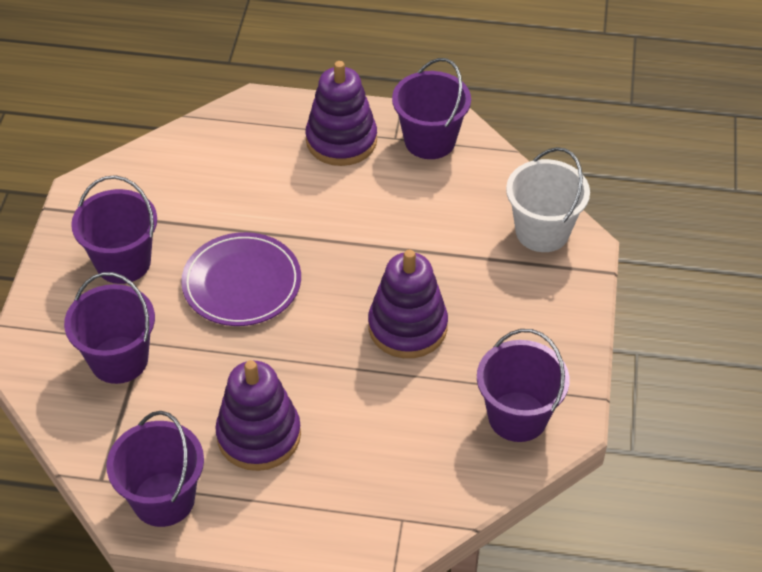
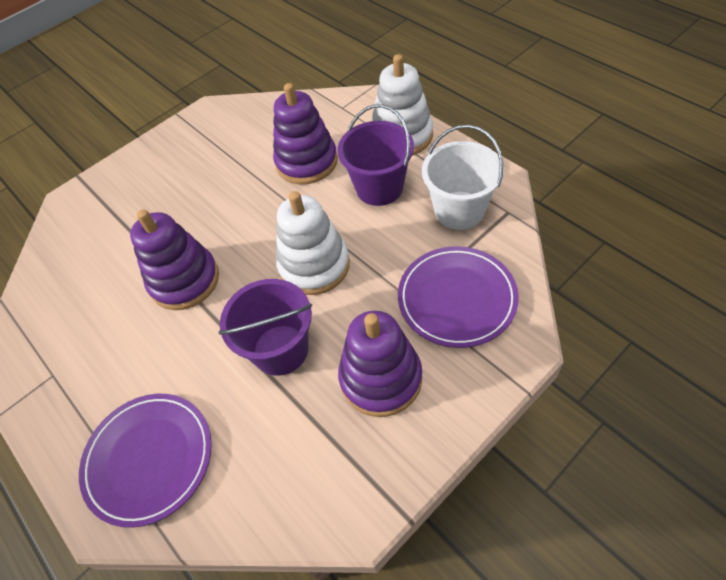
purple bucket: 5 -> 2
purple plate: 1 -> 2
white stacking toy: 0 -> 2

